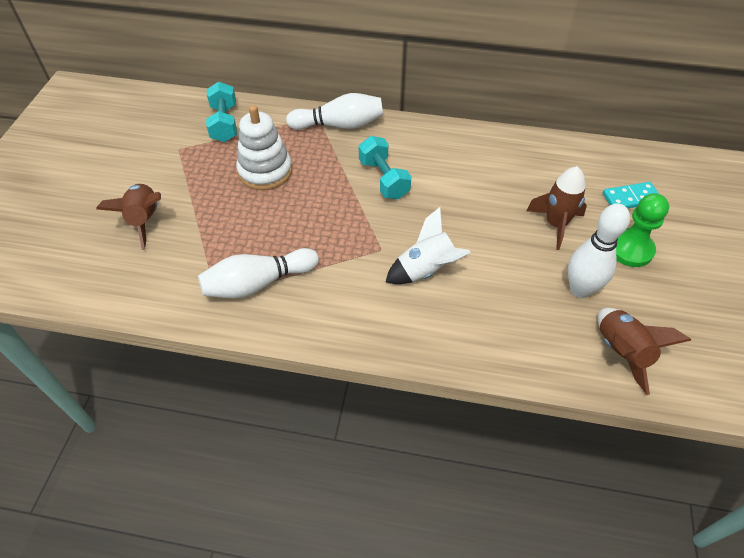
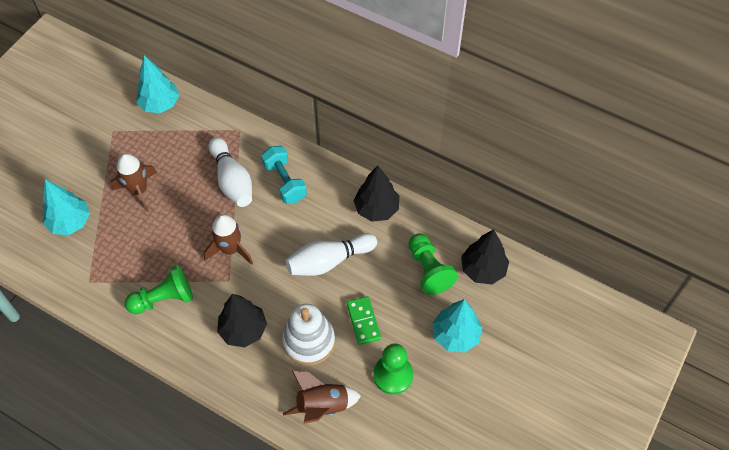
black tree: 0 -> 3
green domino: 0 -> 1
green pawn: 1 -> 3
turquoise domino: 1 -> 0
turquoise dumbbell: 2 -> 1
turquoise tree: 0 -> 3
white bowling pin: 3 -> 2
white rocket: 1 -> 0

